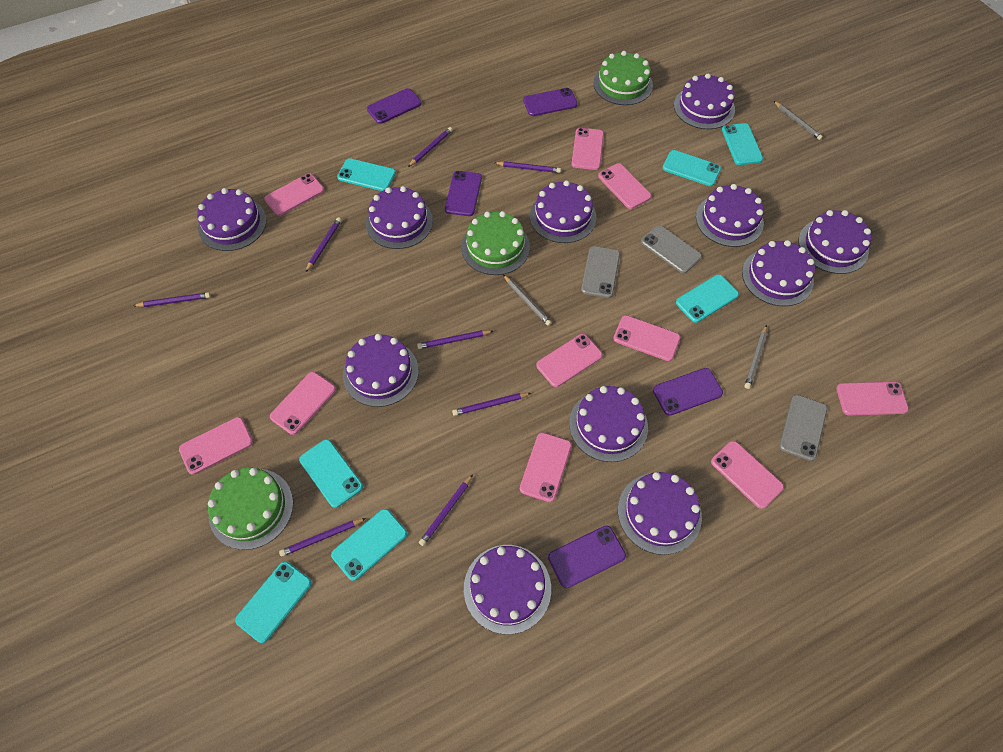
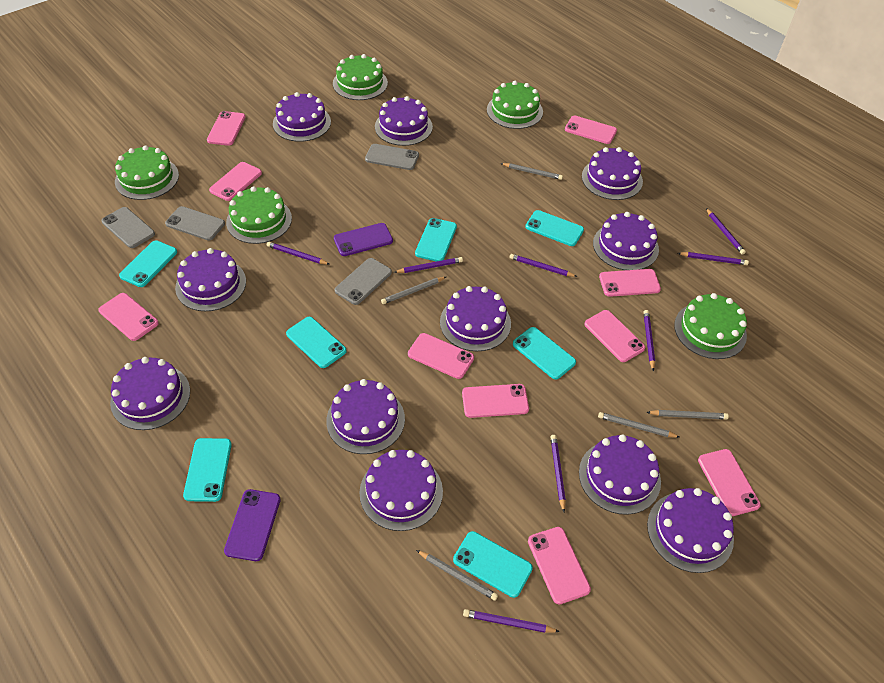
green cake: 3 -> 5
grey pencil: 3 -> 5
grey phone: 3 -> 4
purple phone: 5 -> 2

